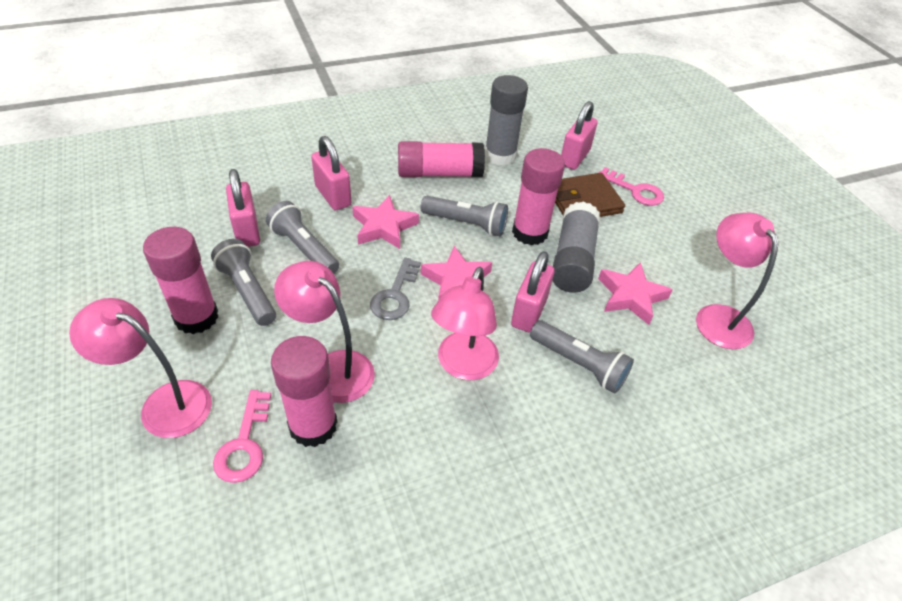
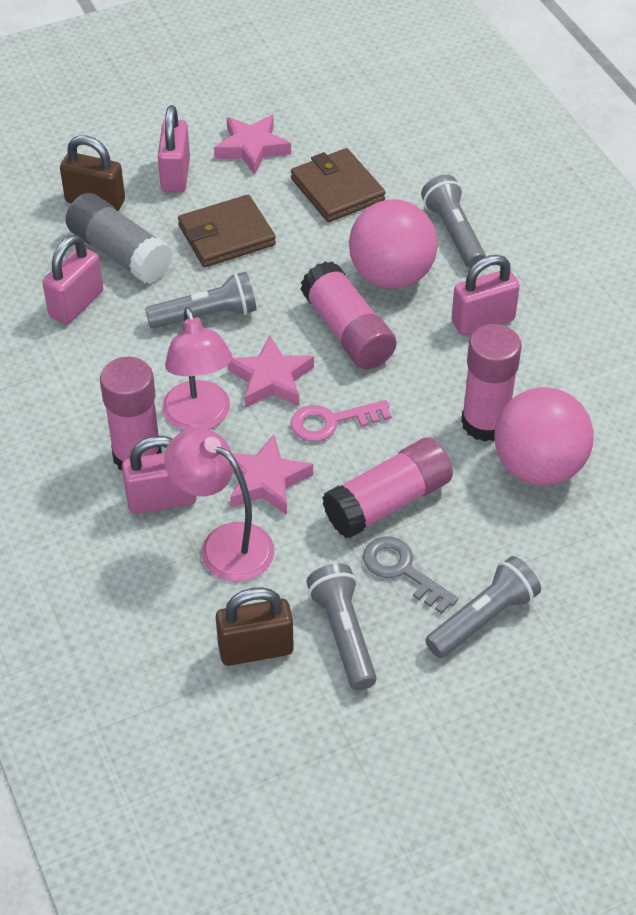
brown padlock: 0 -> 2
brown wallet: 1 -> 2
grey glue stick: 2 -> 1
pink ball: 0 -> 2
pink key: 2 -> 1
pink lamp: 4 -> 2

